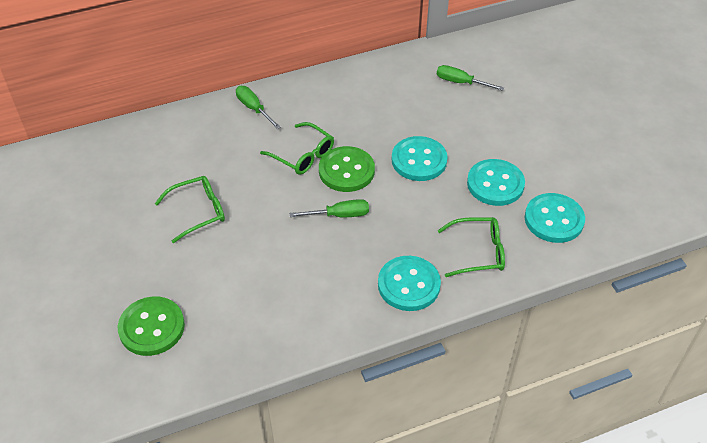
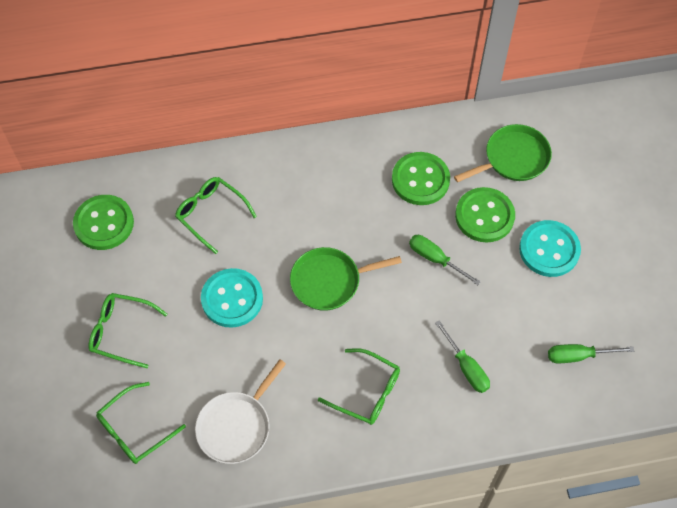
green button: 2 -> 3
green glasses: 3 -> 4
green pan: 0 -> 2
turquoise button: 4 -> 2
white pan: 0 -> 1

